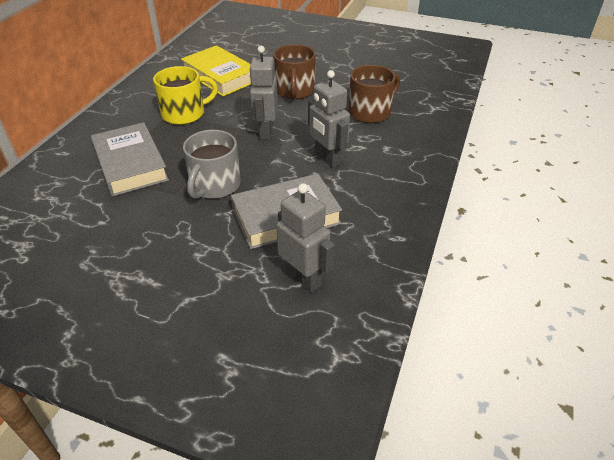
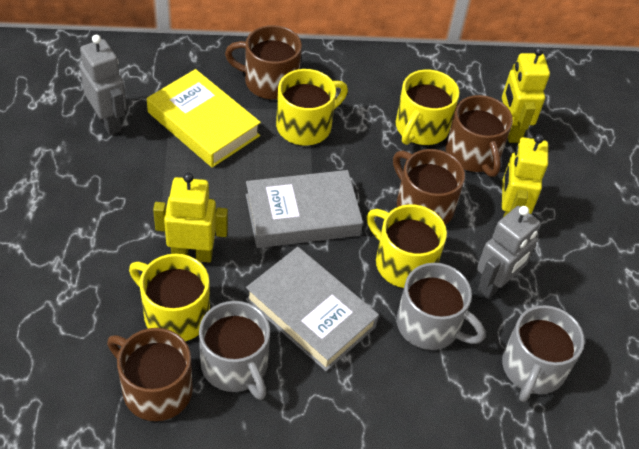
brown mug: 2 -> 4
grey mug: 1 -> 3
grey robot: 3 -> 2
yellow mug: 1 -> 4
yellow robot: 0 -> 3

